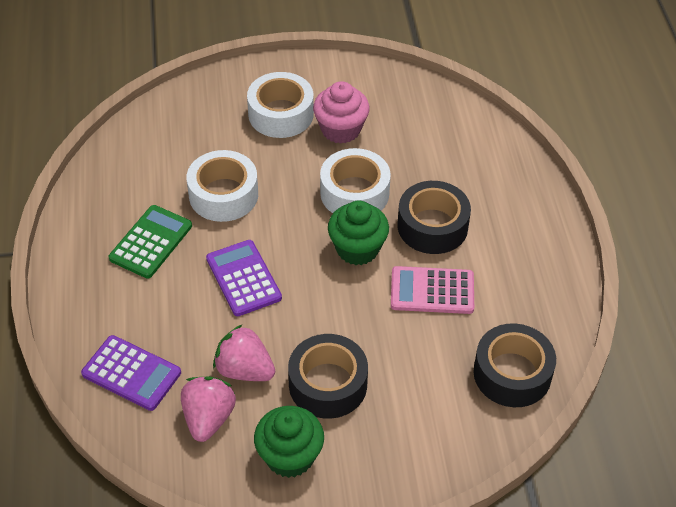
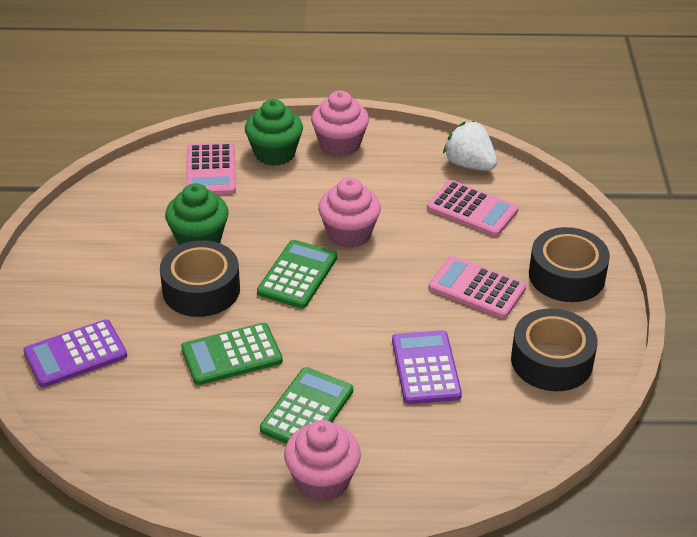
green calculator: 1 -> 3
pink calculator: 1 -> 3
pink cupcake: 1 -> 3
pink strawberry: 2 -> 0
white strawberry: 0 -> 1
white tape: 3 -> 0

